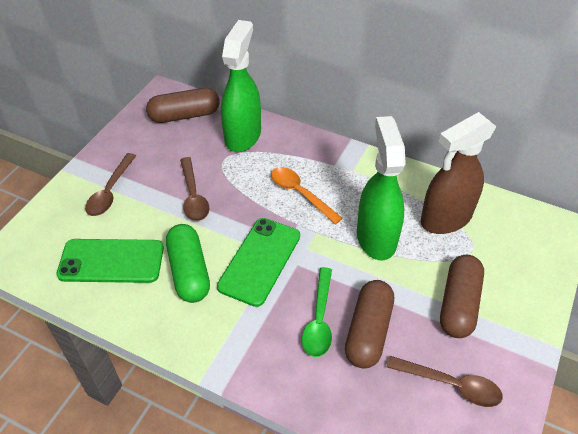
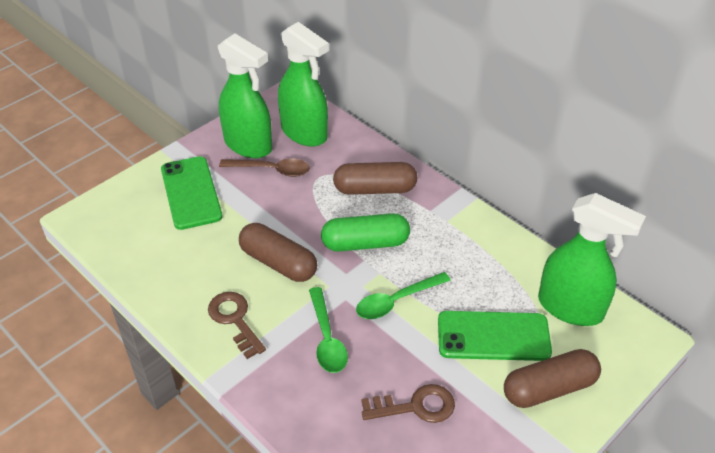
brown key: 0 -> 2
brown spoon: 3 -> 1
brown spray bottle: 1 -> 0
green spoon: 1 -> 2
green spray bottle: 2 -> 3
orange spoon: 1 -> 0

